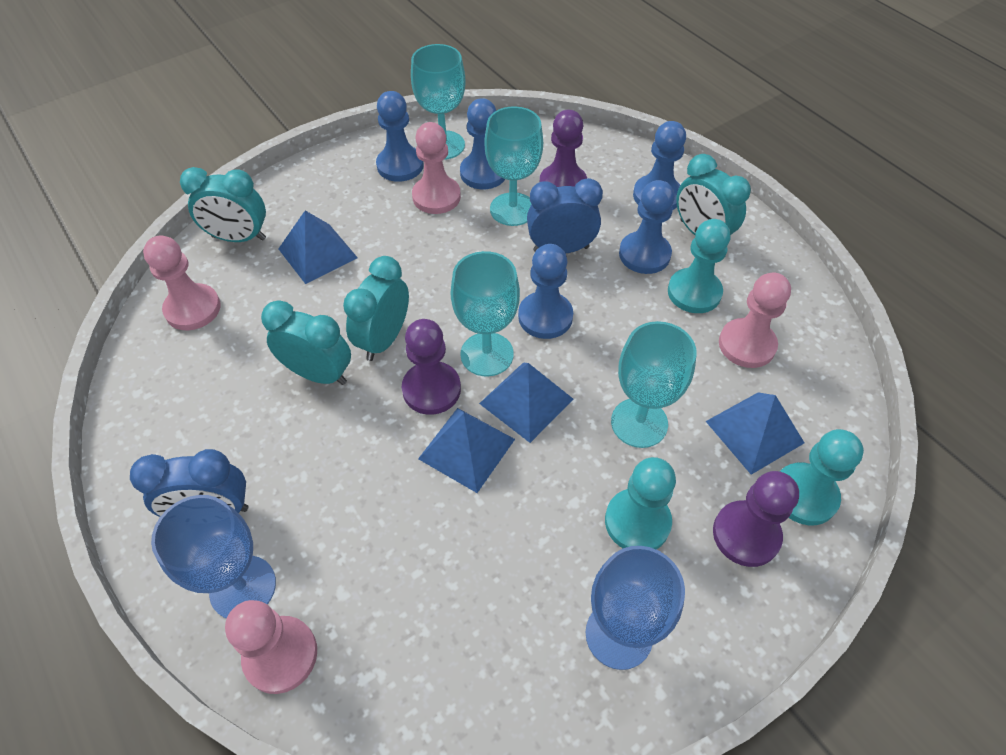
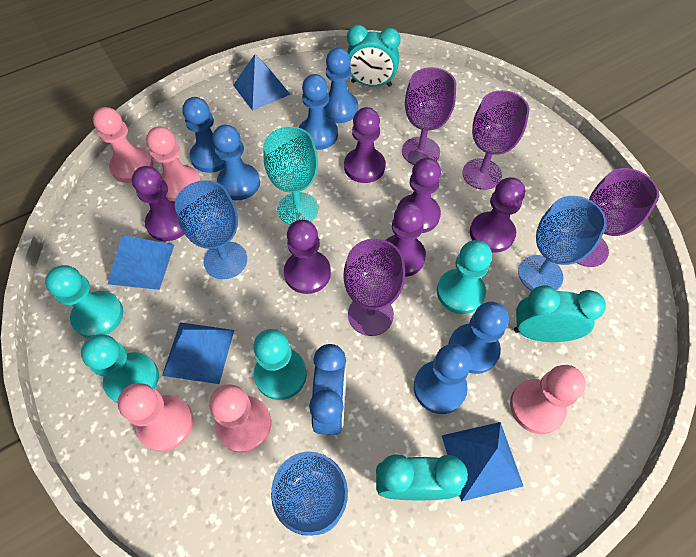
blue clock: 2 -> 1
blue goblet: 2 -> 3
blue pawn: 5 -> 6
pink pawn: 4 -> 5
purple goblet: 0 -> 4
purple pawn: 3 -> 6
turquoise clock: 4 -> 3
turquoise goblet: 4 -> 1
turquoise pawn: 3 -> 4

